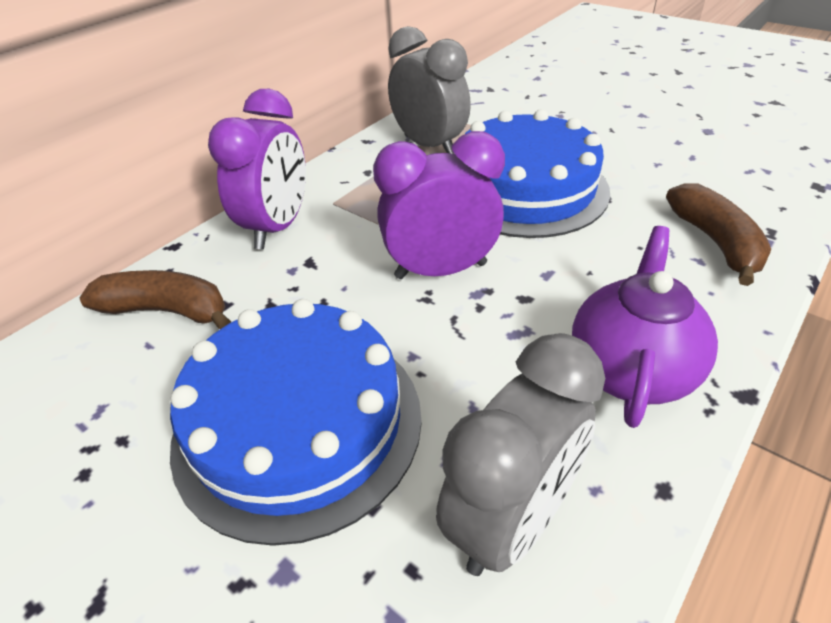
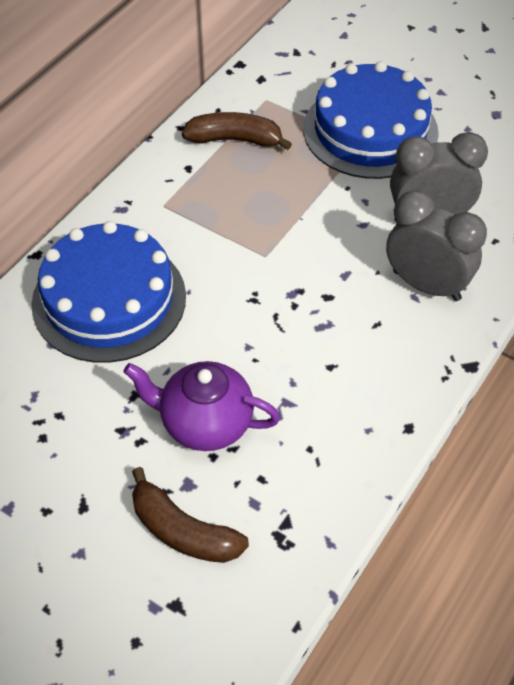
purple clock: 2 -> 0

